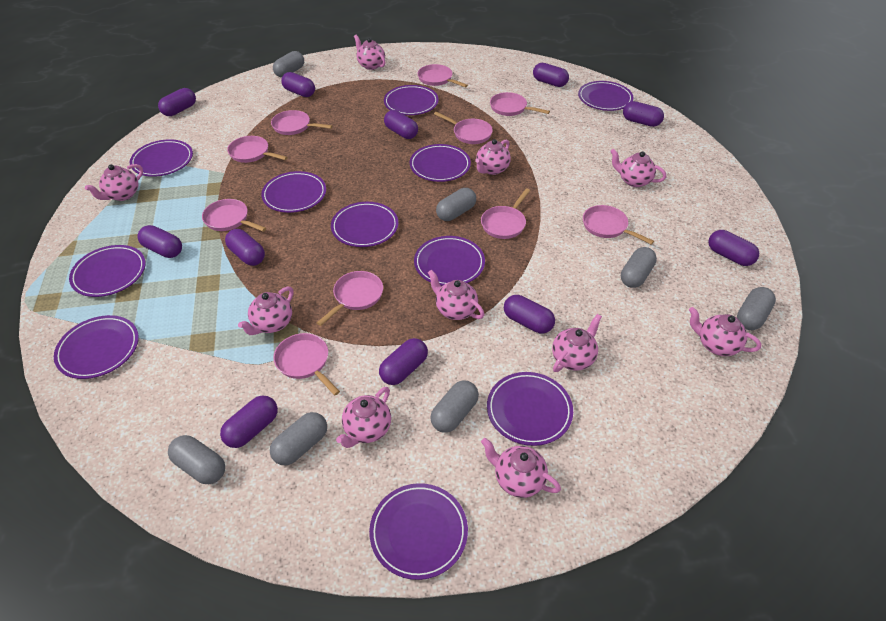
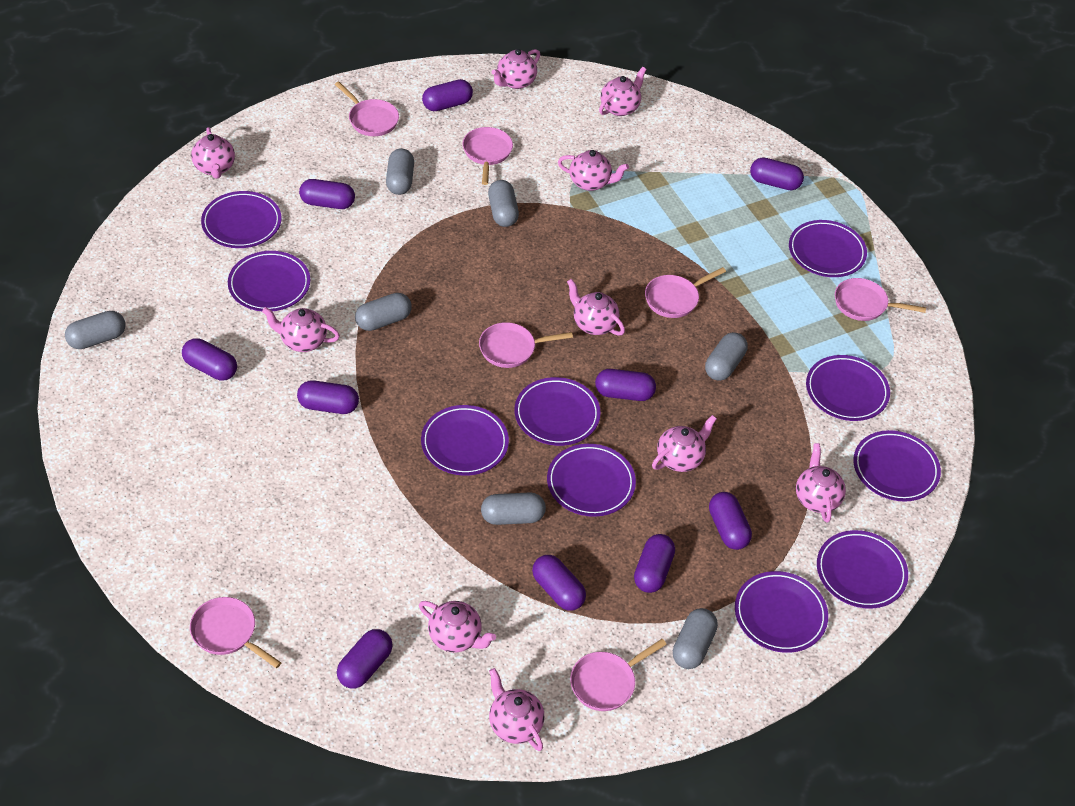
pink pan: 10 -> 7
purple capsule: 11 -> 10
purple plate: 11 -> 10

